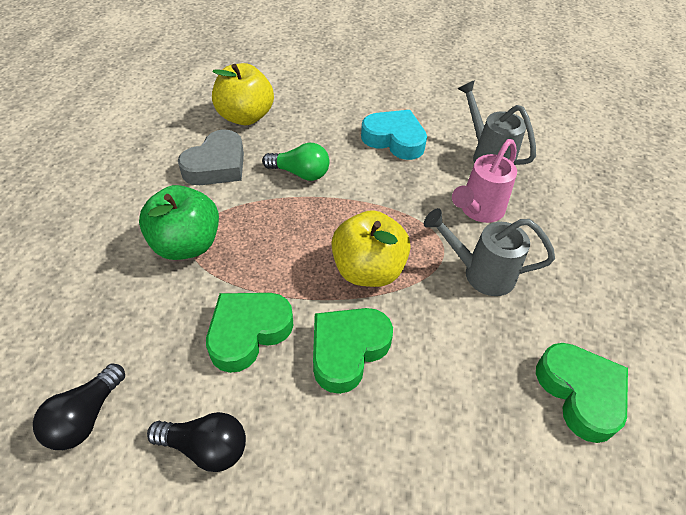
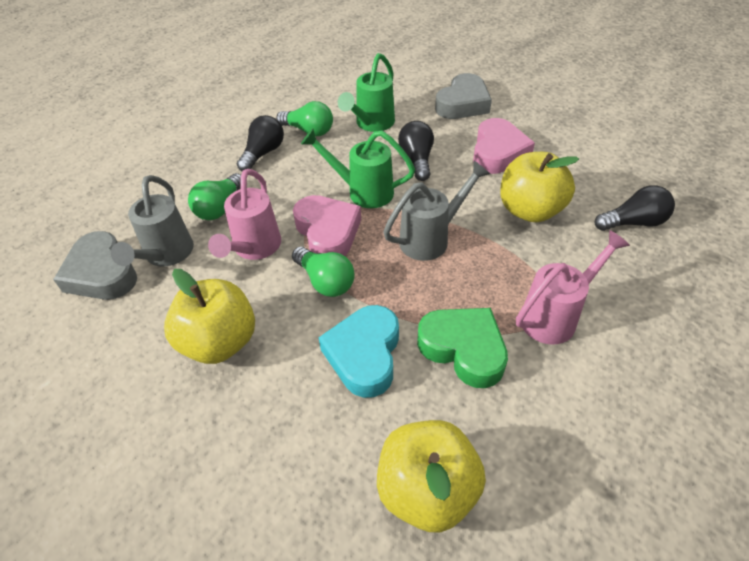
black light bulb: 2 -> 3
green apple: 1 -> 0
green heart: 3 -> 1
green light bulb: 1 -> 3
green watering can: 0 -> 2
grey heart: 1 -> 2
pink heart: 0 -> 2
pink watering can: 1 -> 2
yellow apple: 2 -> 3

